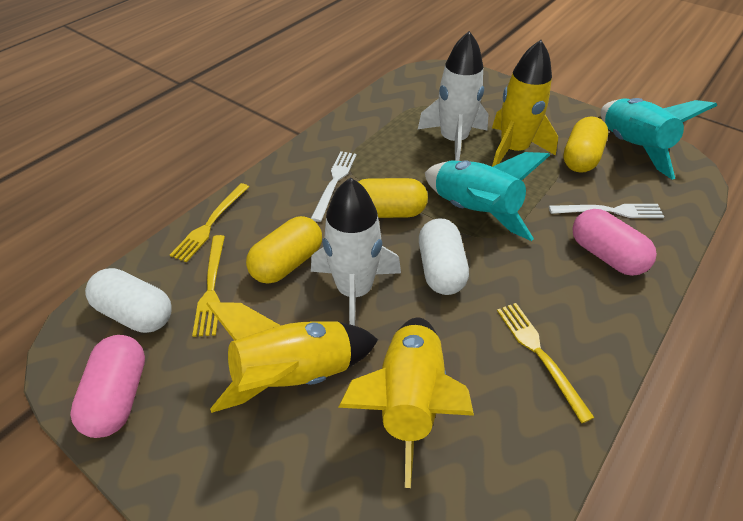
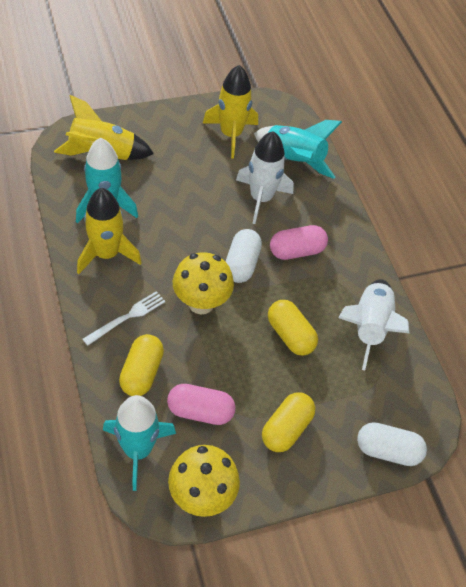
turquoise rocket: 2 -> 3
white fork: 2 -> 1
yellow fork: 3 -> 0
yellow mushroom: 0 -> 2

